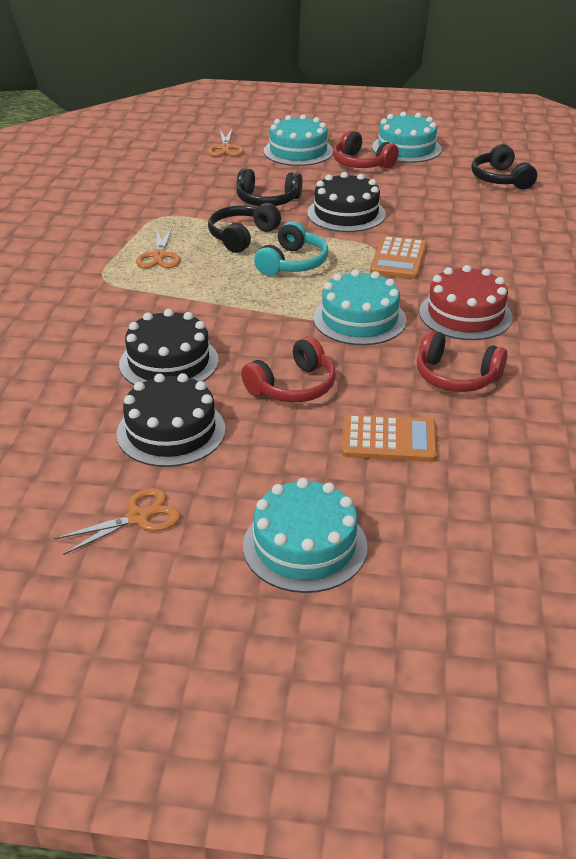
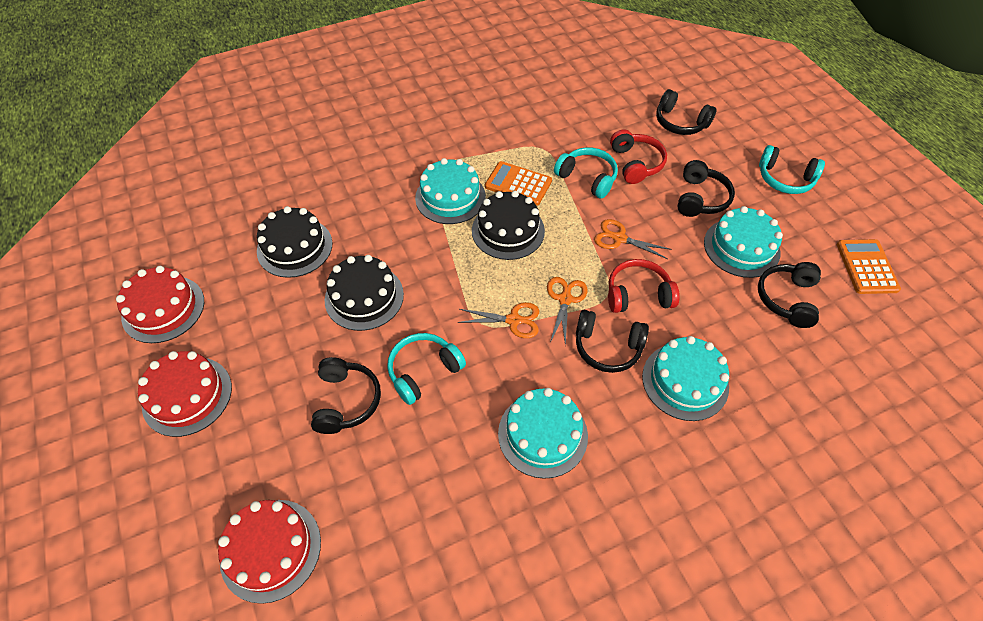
black headphones: 3 -> 5
red cake: 1 -> 3
red headphones: 3 -> 2
turquoise headphones: 1 -> 3

